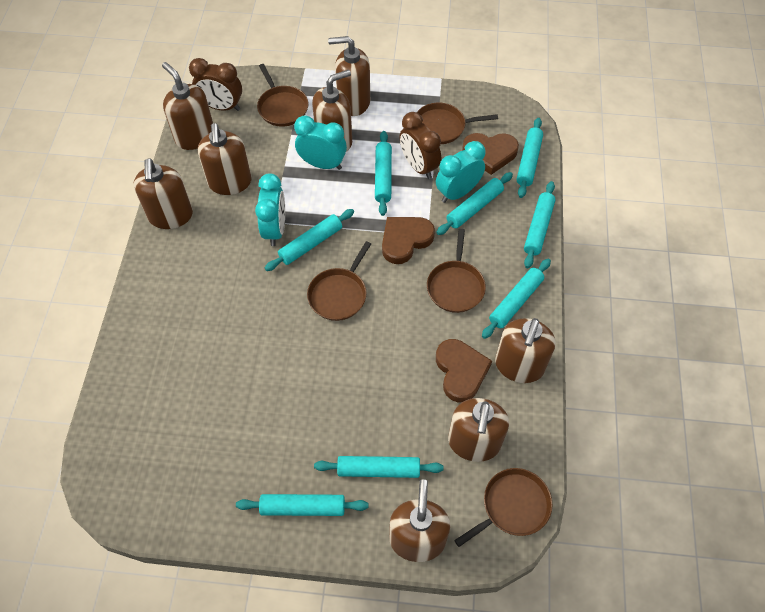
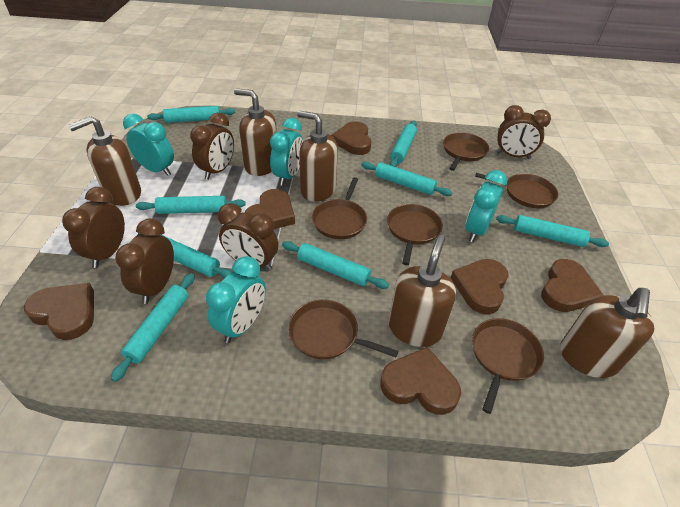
brown clock: 2 -> 5
brown heart: 3 -> 6
brown pan: 5 -> 6
brown soap dispenser: 8 -> 5
turquoise clock: 3 -> 4

